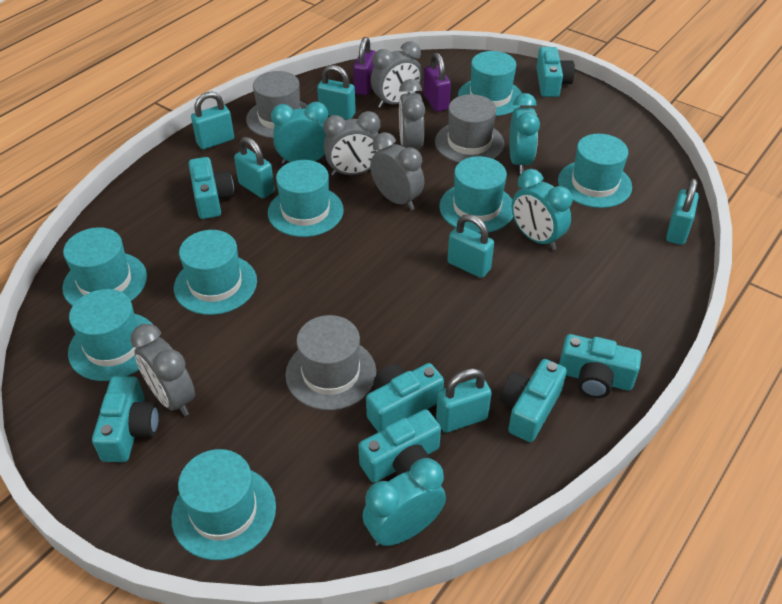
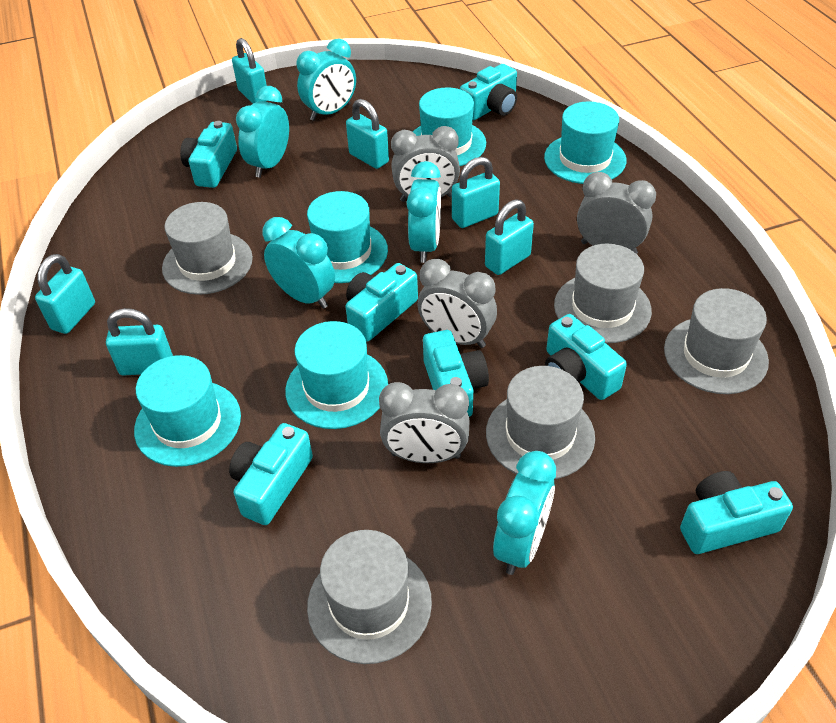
grey clock: 5 -> 4
grey hat: 3 -> 5
purple padlock: 2 -> 0
turquoise clock: 4 -> 5
turquoise hat: 8 -> 5

